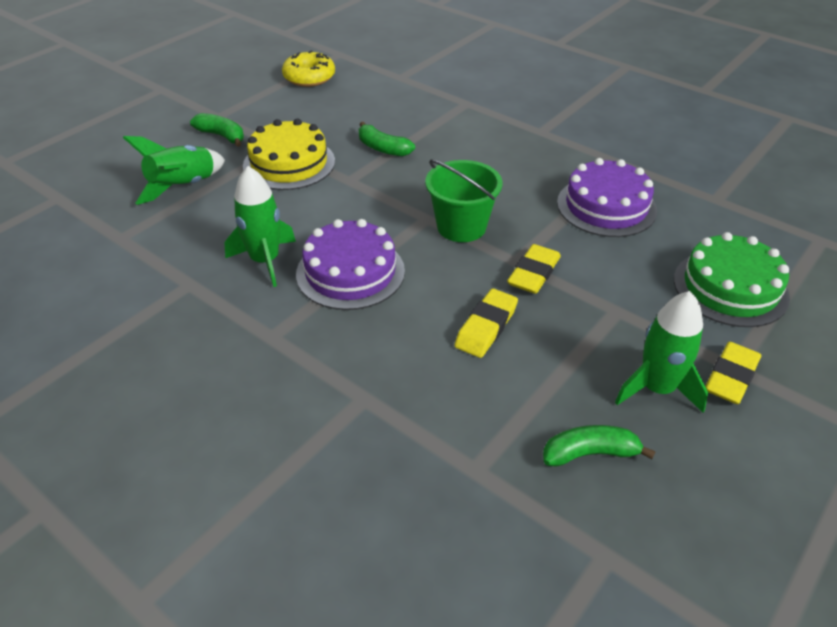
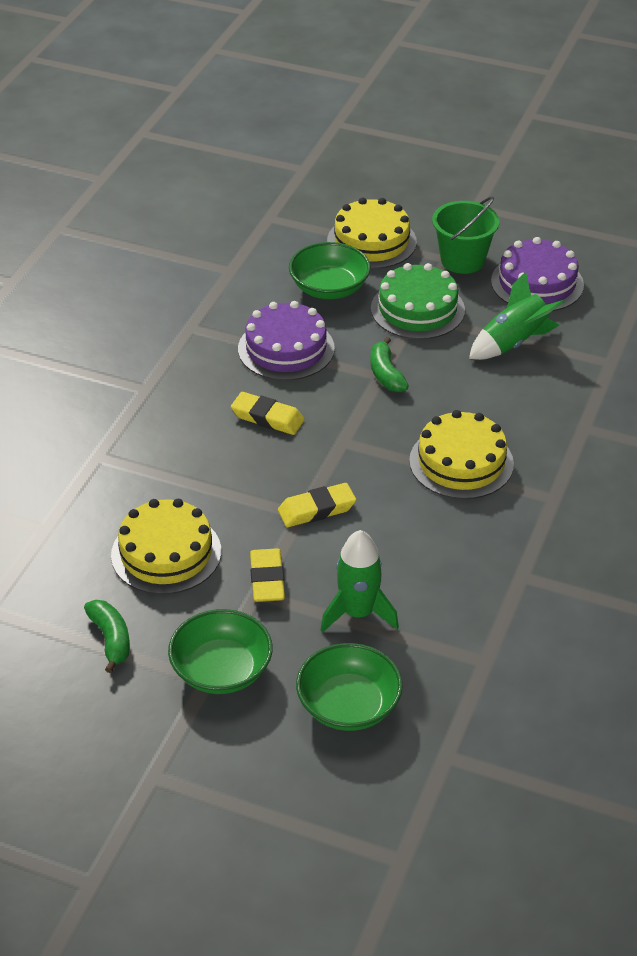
green banana: 3 -> 2
green bowl: 0 -> 3
green rocket: 3 -> 2
yellow cake: 1 -> 3
yellow donut: 1 -> 0

